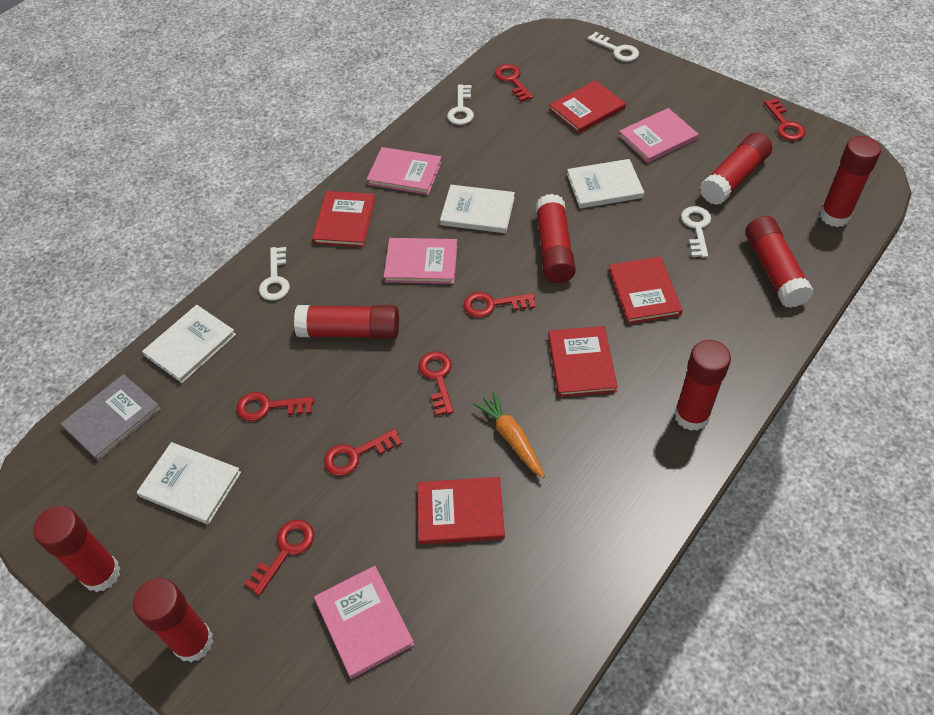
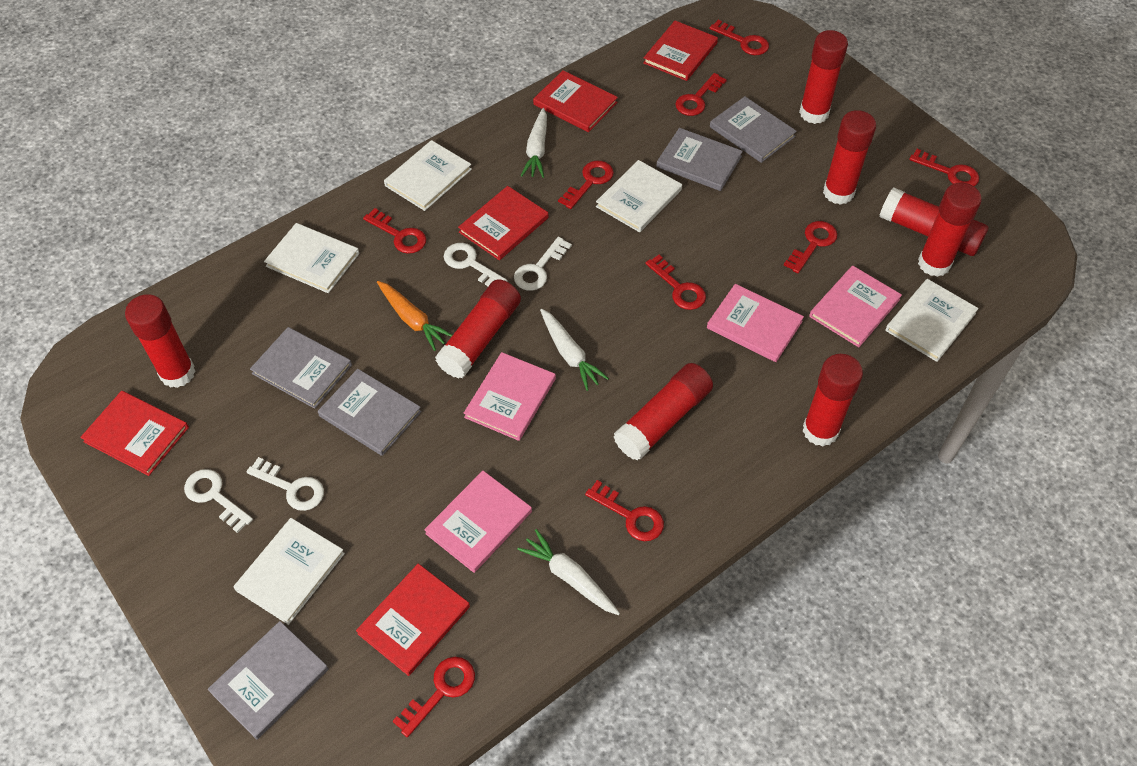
grey book: 1 -> 5
red key: 7 -> 9
white book: 4 -> 5
white carrot: 0 -> 3

